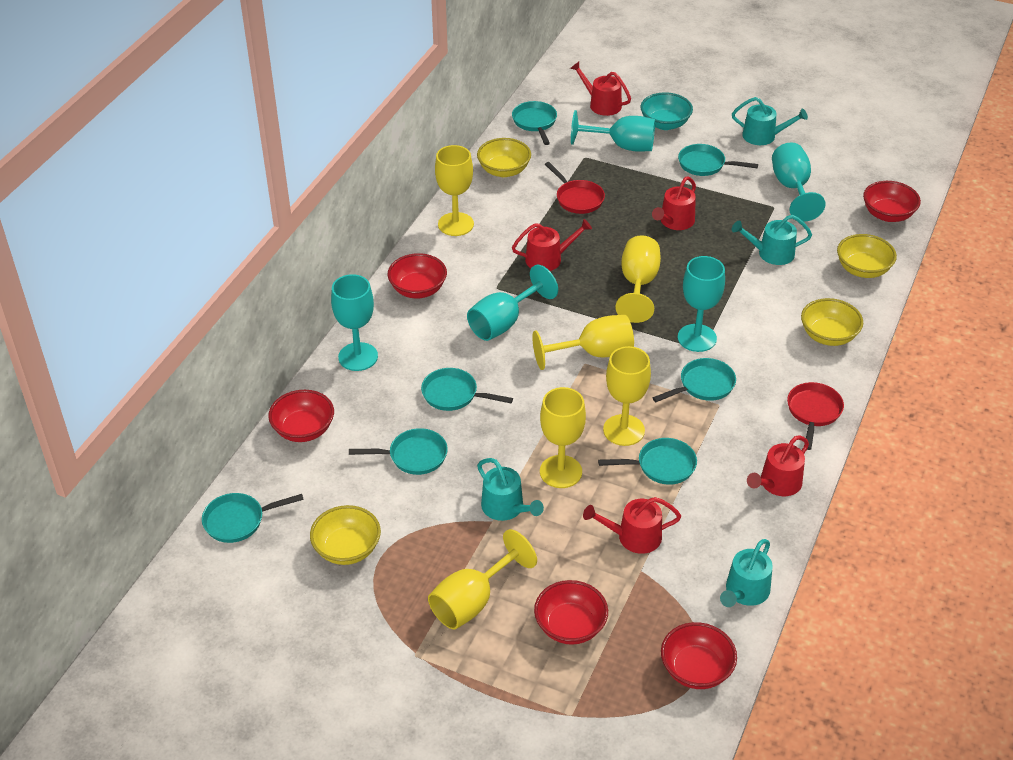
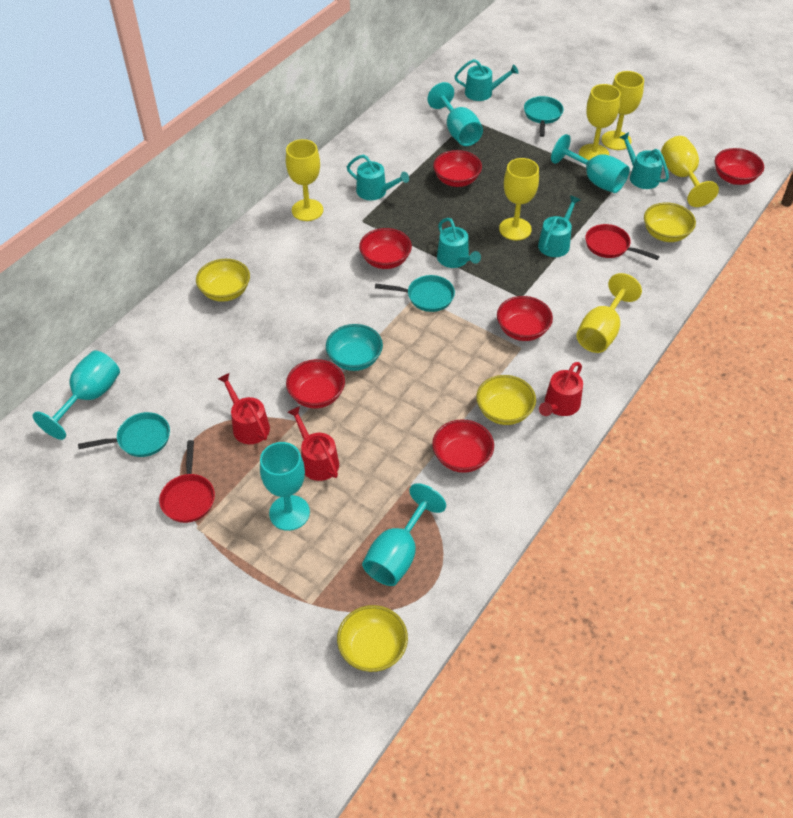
red bowl: 5 -> 6
red watering can: 5 -> 3
turquoise pan: 7 -> 3
turquoise watering can: 4 -> 5

